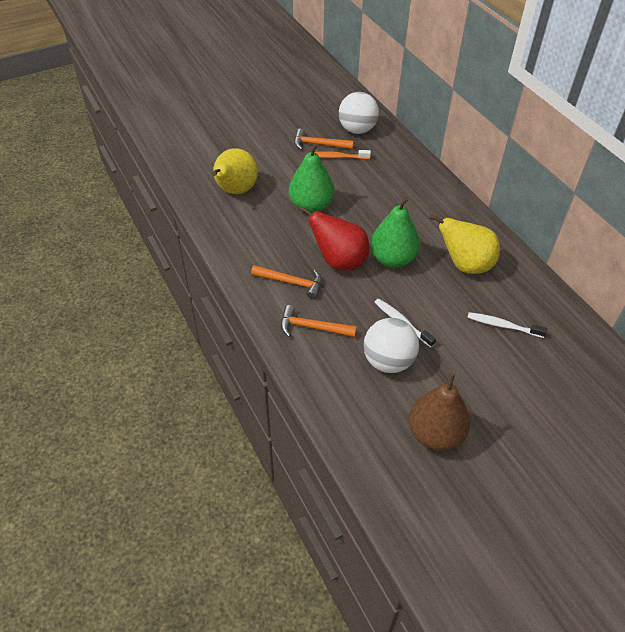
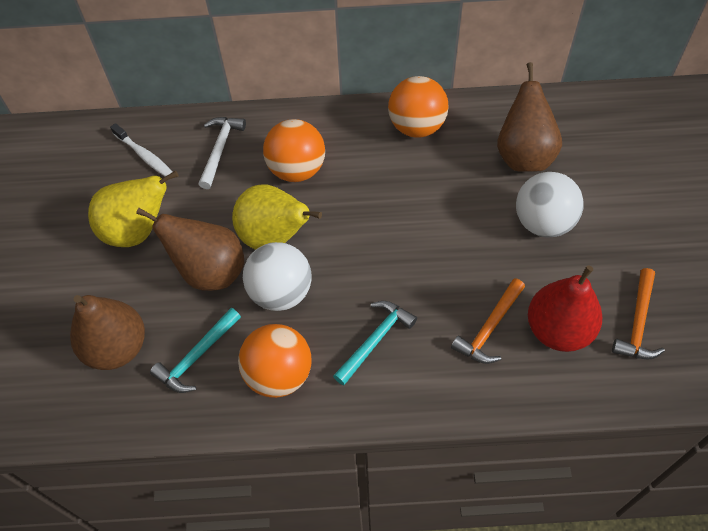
brown pear: 1 -> 3
green pear: 2 -> 0
orange ball: 0 -> 3
orange hammer: 3 -> 2
orange toothbrush: 1 -> 0
turquoise hammer: 0 -> 2
white hammer: 0 -> 1
white toothbrush: 2 -> 1

